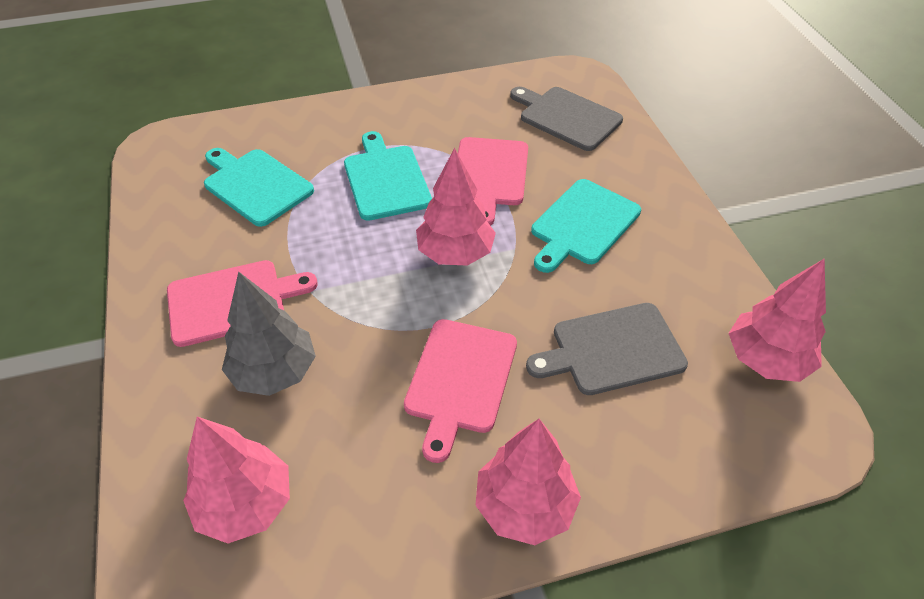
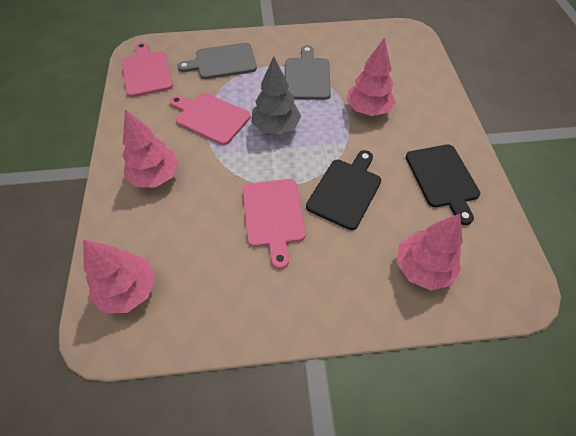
black cutting board: 0 -> 2
turquoise cutting board: 3 -> 0

